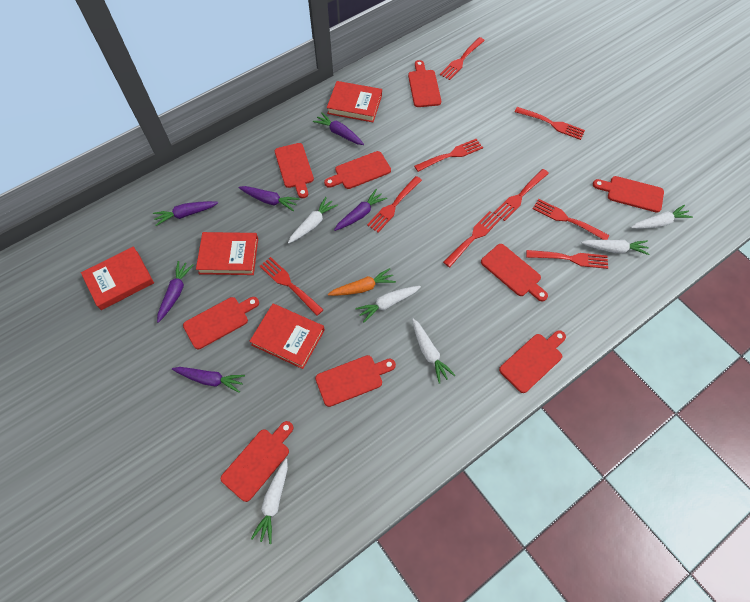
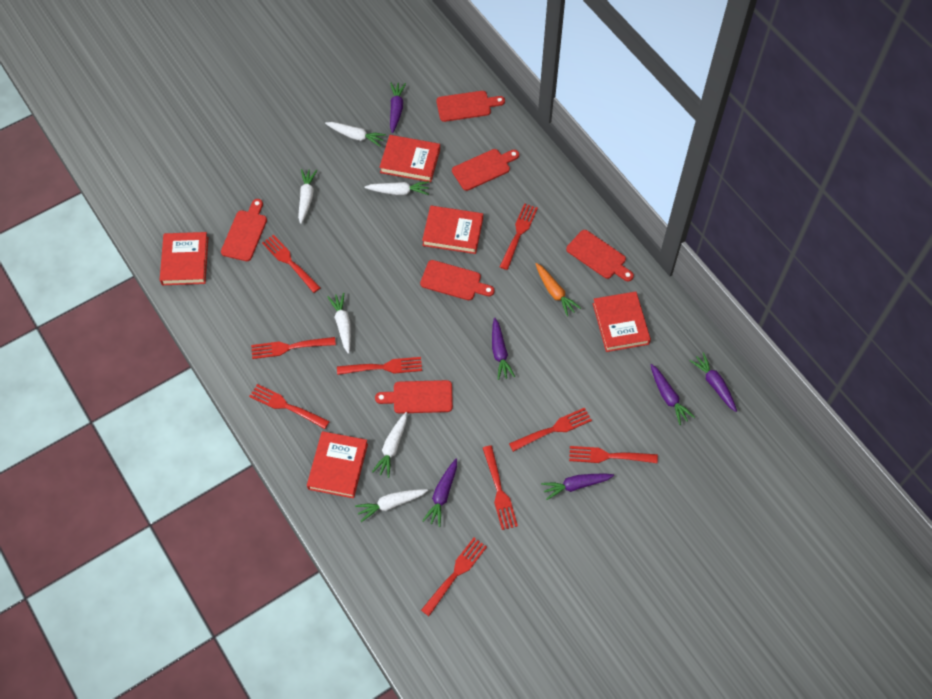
red book: 4 -> 5
red cutting board: 9 -> 6

